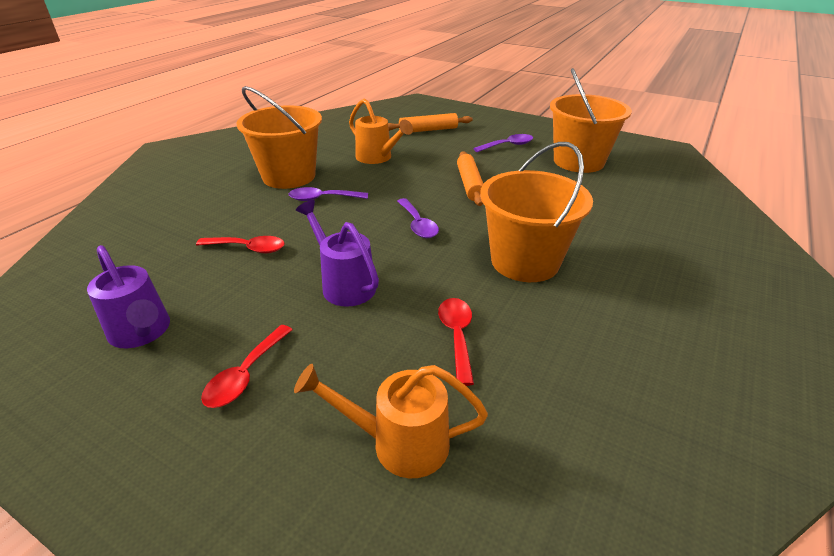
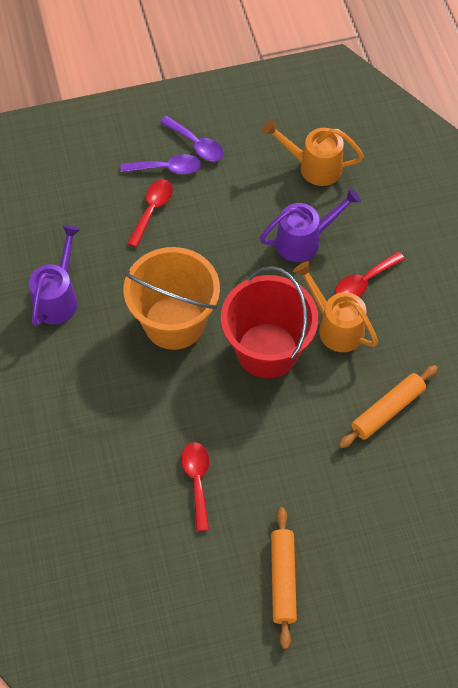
orange bucket: 3 -> 1
purple spoon: 3 -> 2
red bucket: 0 -> 1

